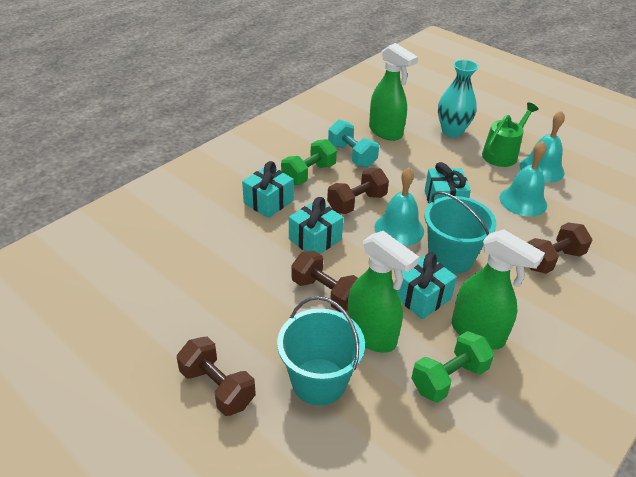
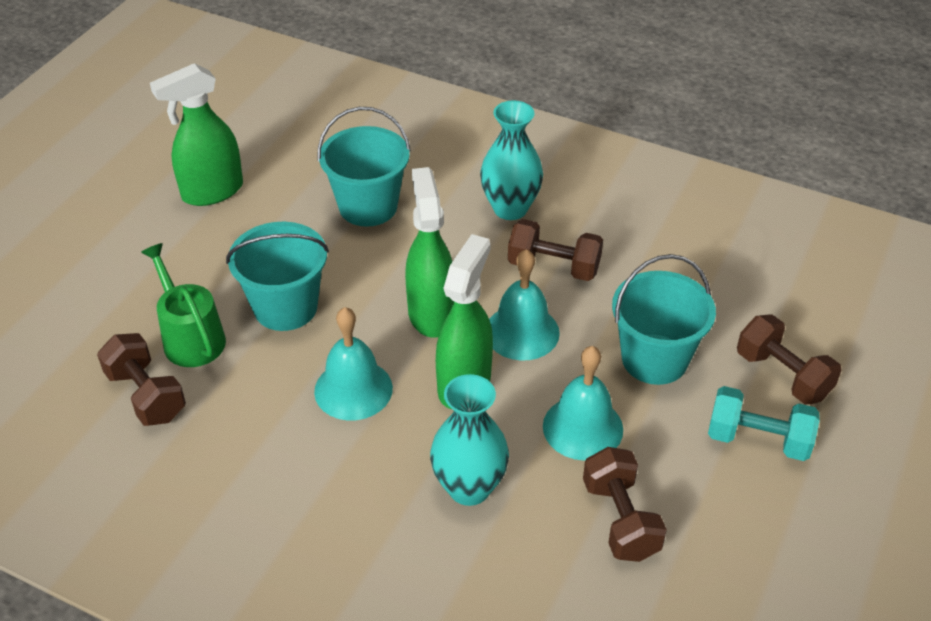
green dumbbell: 2 -> 0
turquoise bucket: 2 -> 3
turquoise gift: 4 -> 0
turquoise vase: 1 -> 2

